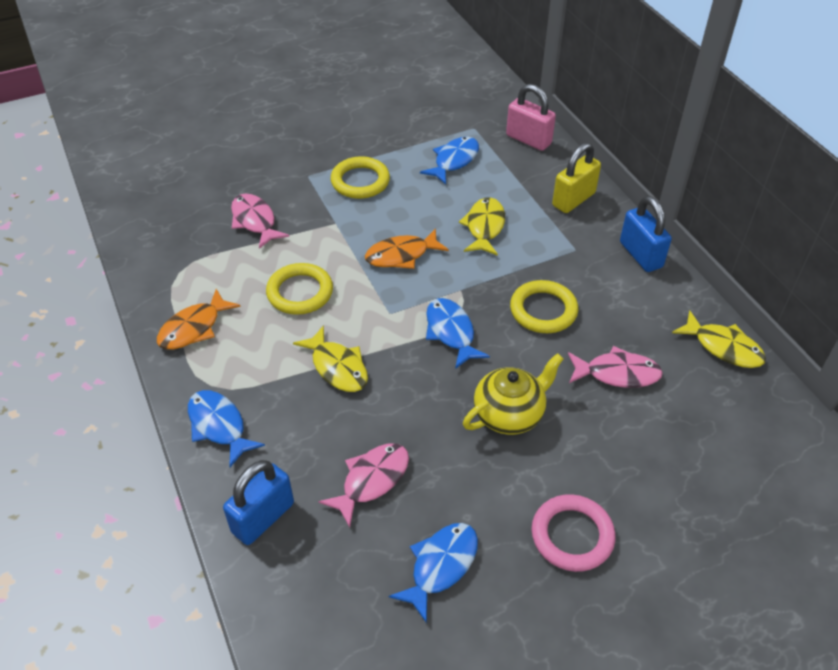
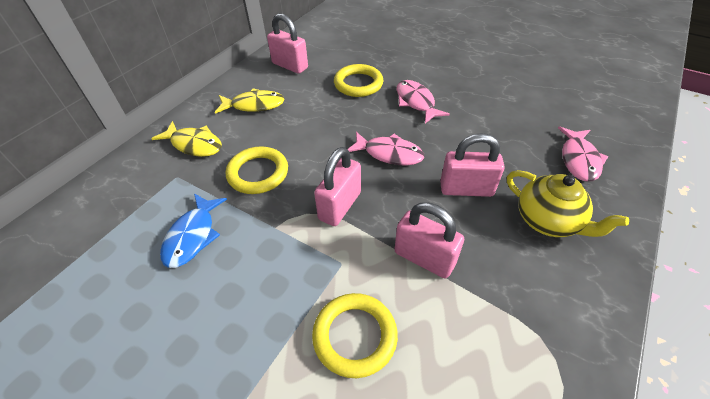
blue fish: 4 -> 1
blue padlock: 2 -> 0
orange fish: 2 -> 0
pink padlock: 1 -> 4
pink ring: 1 -> 0
yellow fish: 3 -> 2
yellow padlock: 1 -> 0

